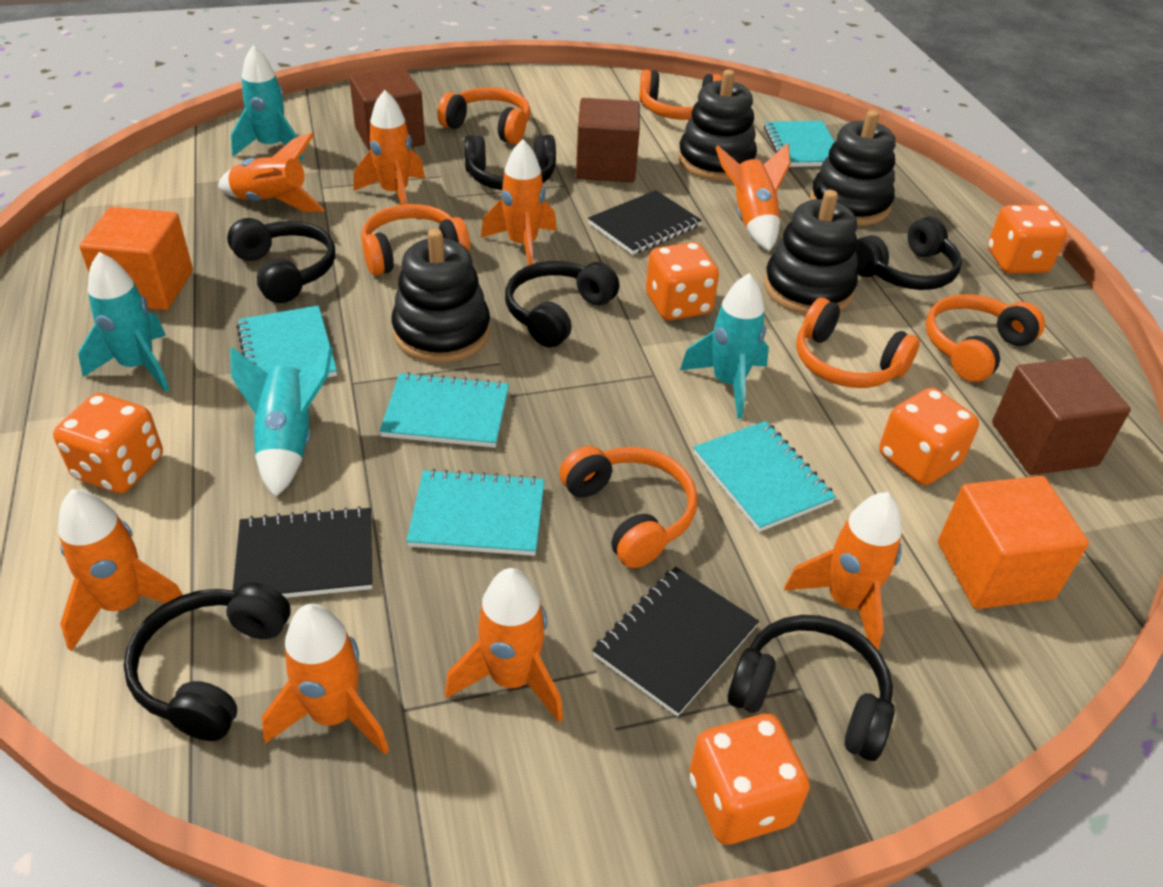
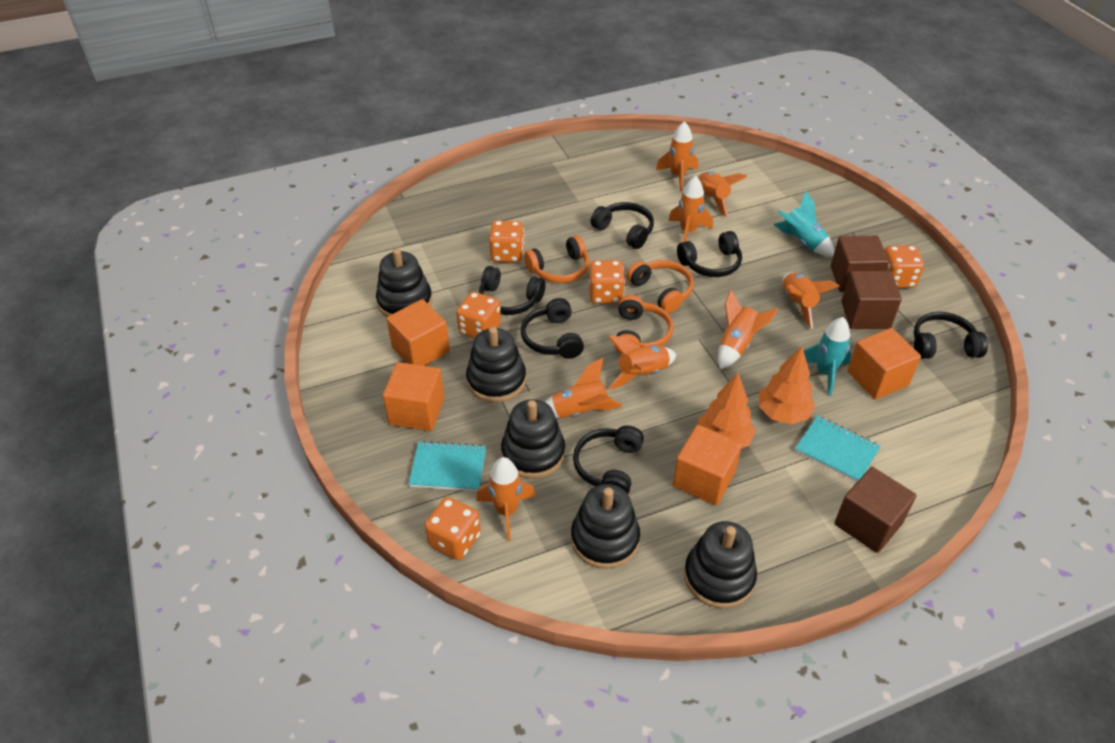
black notebook: 3 -> 0
black stacking toy: 4 -> 5
orange cube: 2 -> 4
orange headphones: 6 -> 3
orange tree: 0 -> 2
turquoise notebook: 5 -> 2
turquoise rocket: 4 -> 2

